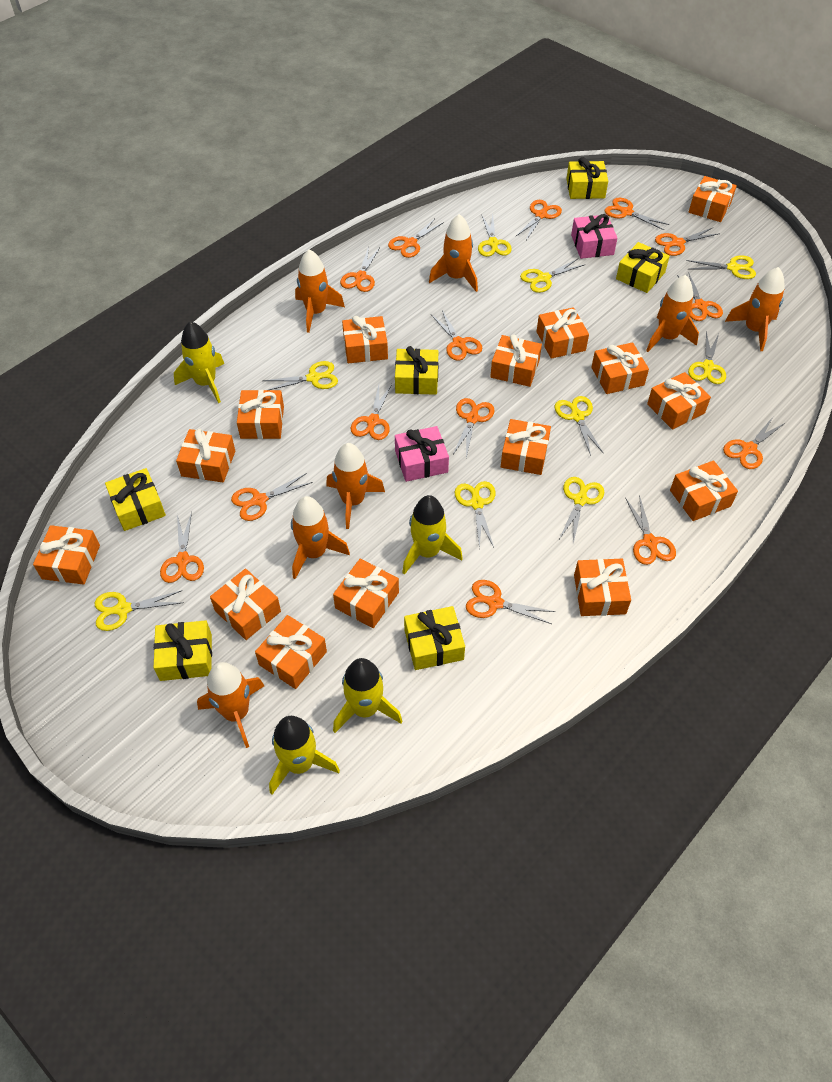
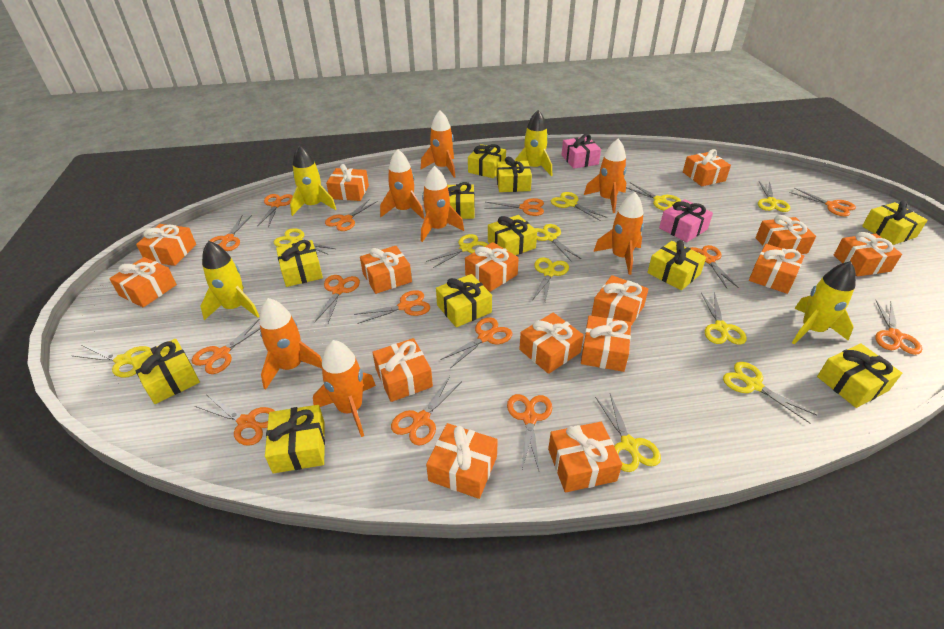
yellow gift: 6 -> 11
yellow scissors: 9 -> 11

